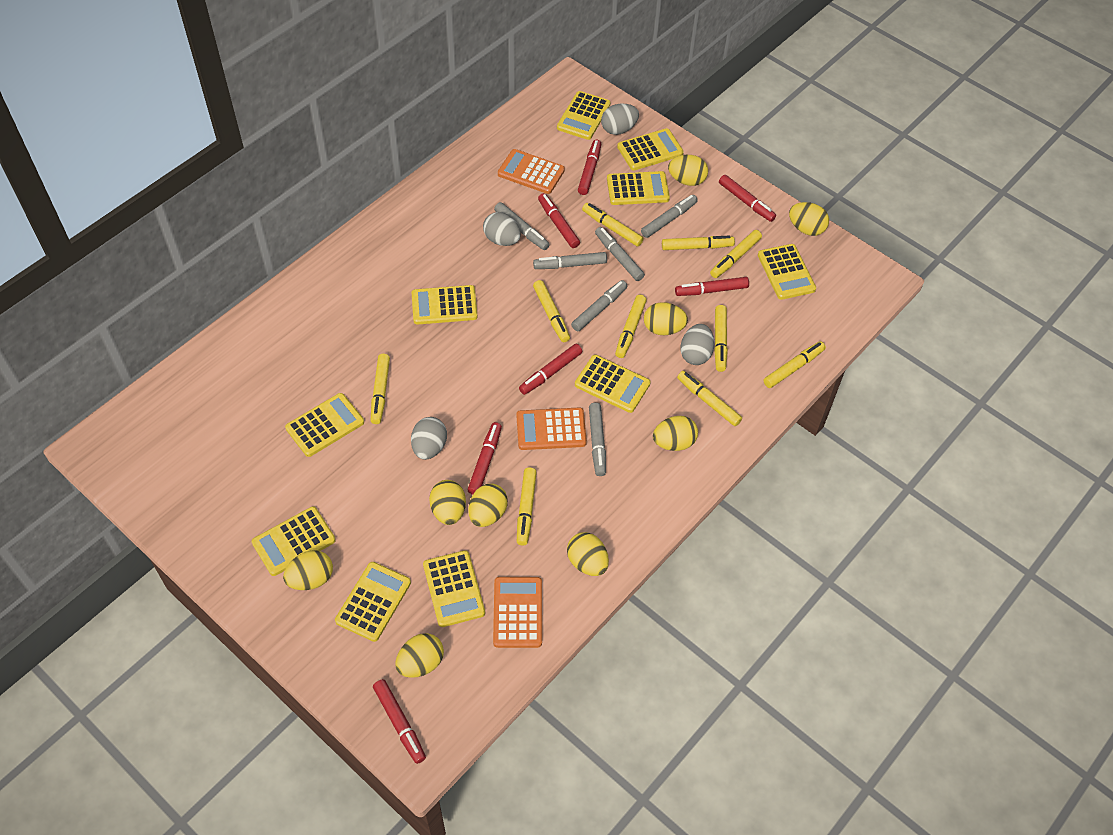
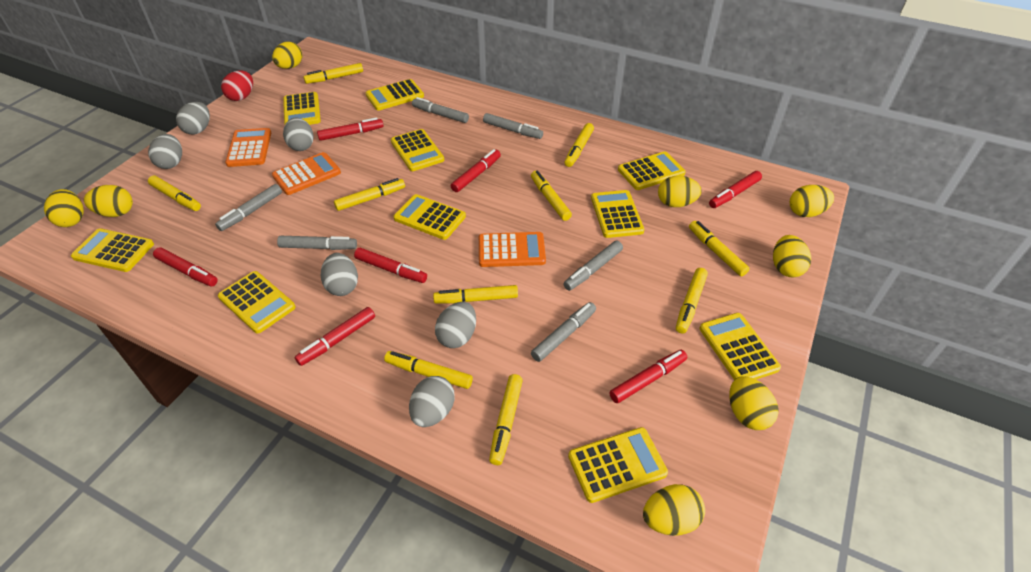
grey egg: 4 -> 6
red egg: 0 -> 1
yellow egg: 9 -> 8

